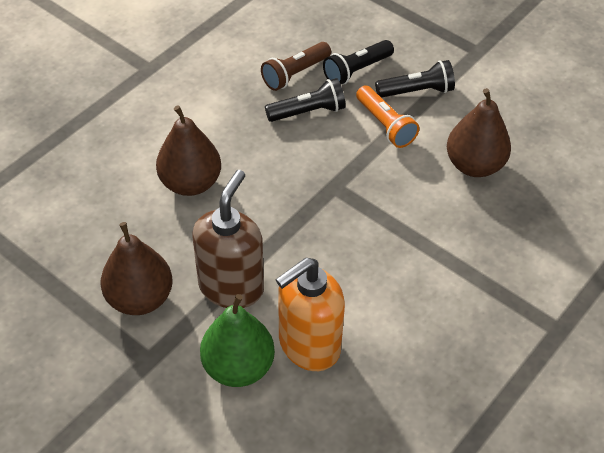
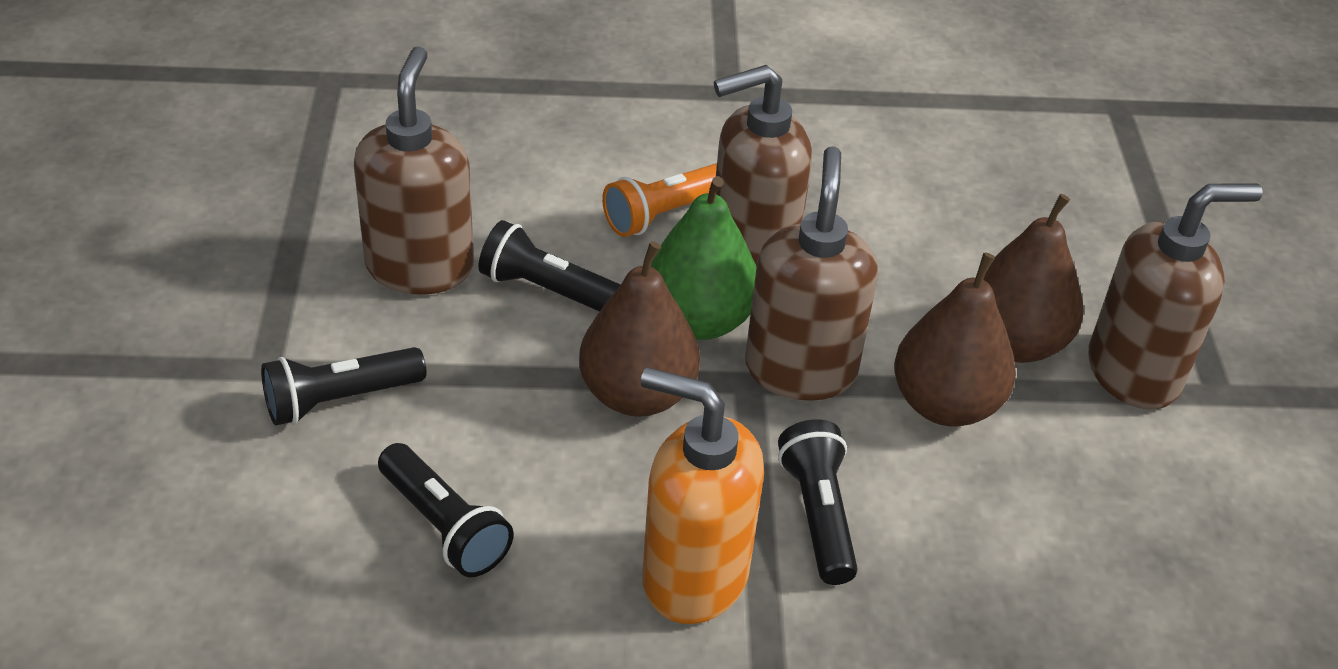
black flashlight: 3 -> 4
brown flashlight: 1 -> 0
brown soap dispenser: 1 -> 4

